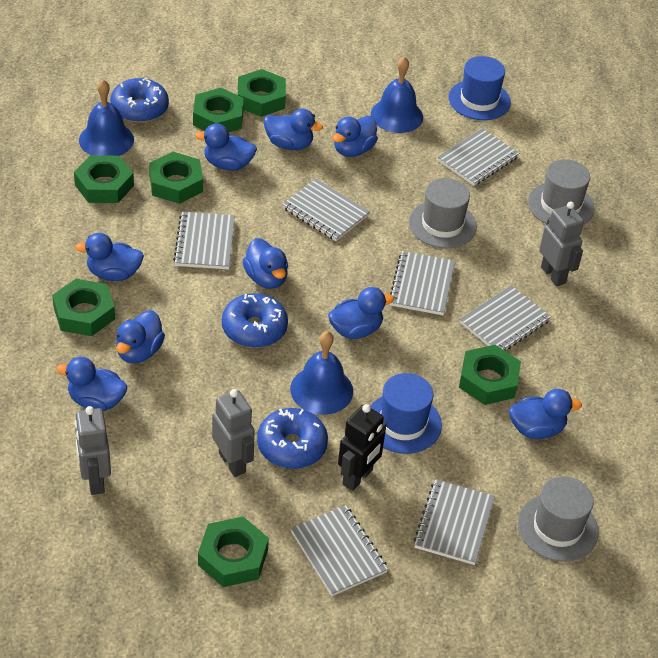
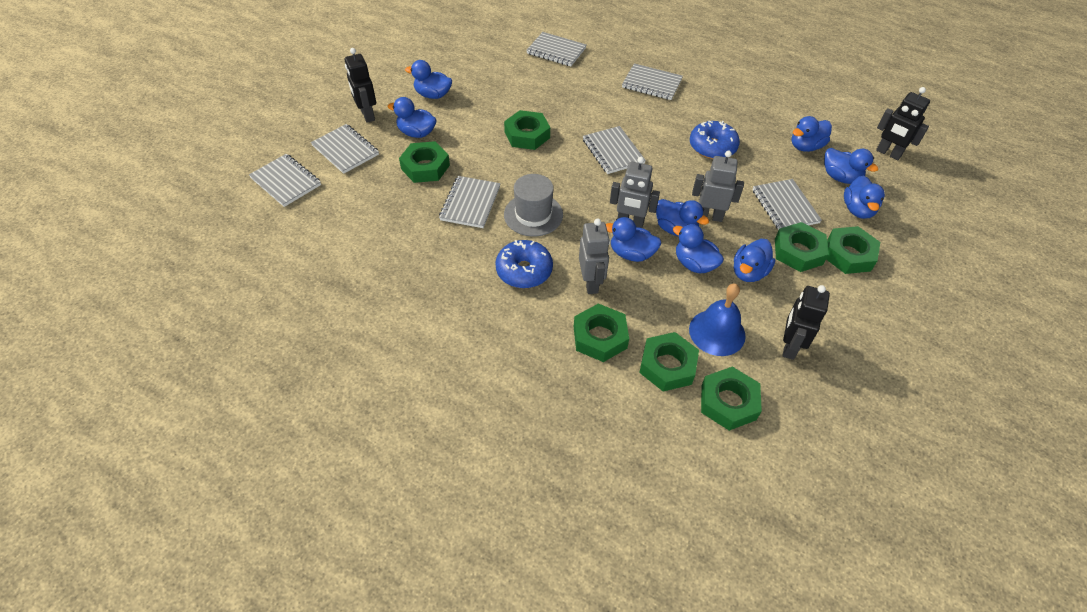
black robot: 1 -> 3
blue bell: 3 -> 1
blue donut: 3 -> 2
blue hat: 2 -> 0
grey hat: 3 -> 1

